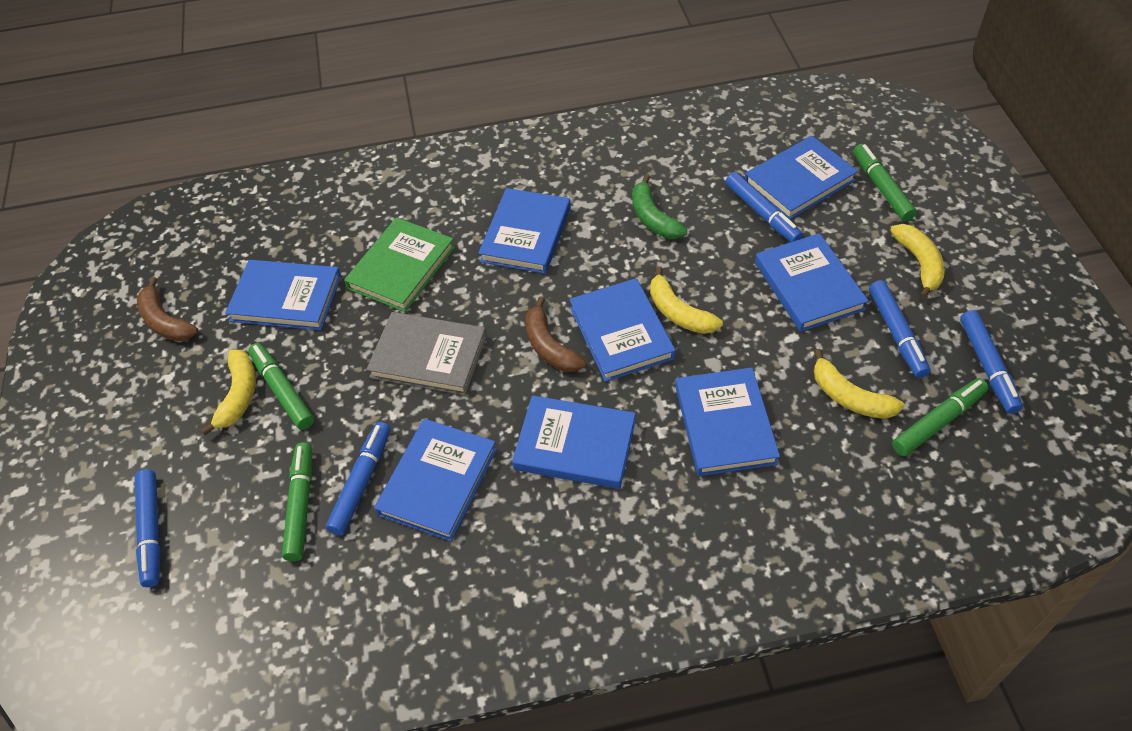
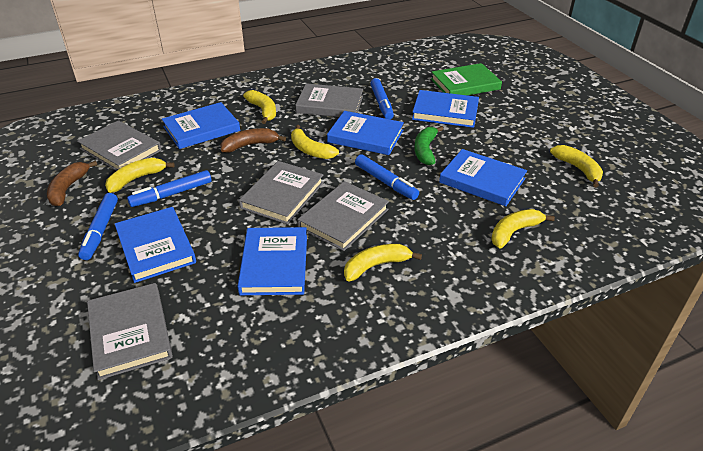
blue book: 8 -> 6
blue marker: 5 -> 4
green marker: 4 -> 0
grey book: 1 -> 5
yellow banana: 4 -> 6

